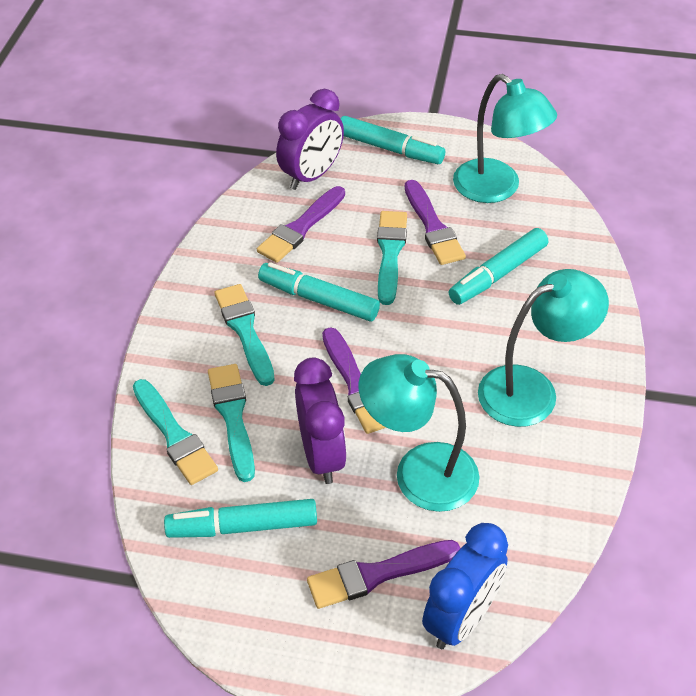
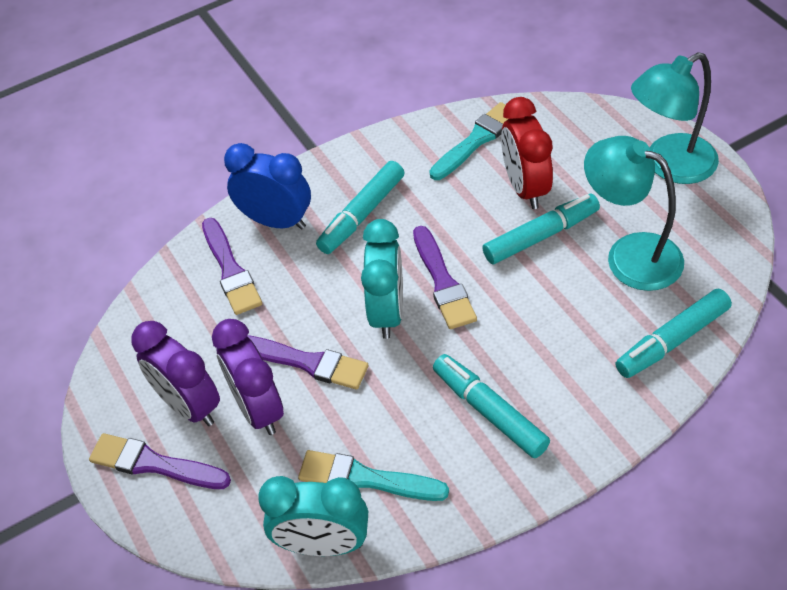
red clock: 0 -> 1
turquoise brush: 4 -> 2
turquoise clock: 0 -> 2
turquoise lamp: 3 -> 2

